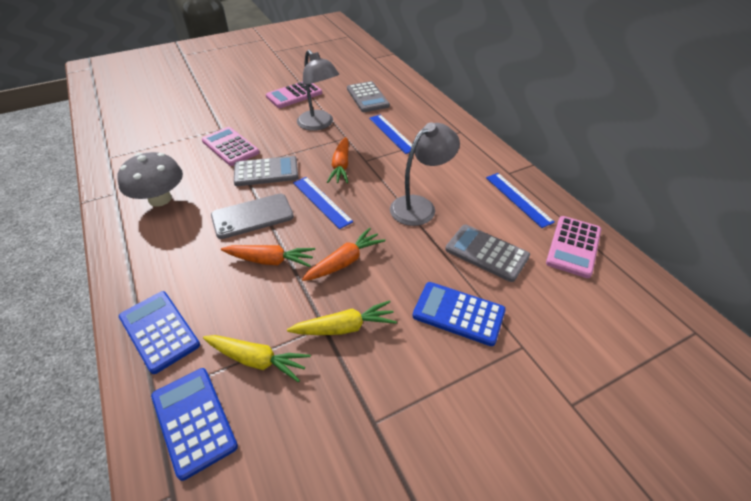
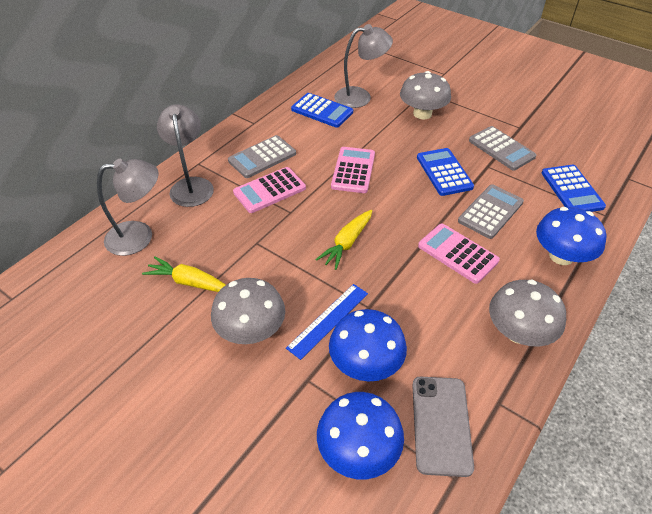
blue mushroom: 0 -> 3
blue ruler: 3 -> 1
grey lamp: 2 -> 3
grey mushroom: 1 -> 3
orange carrot: 3 -> 0

